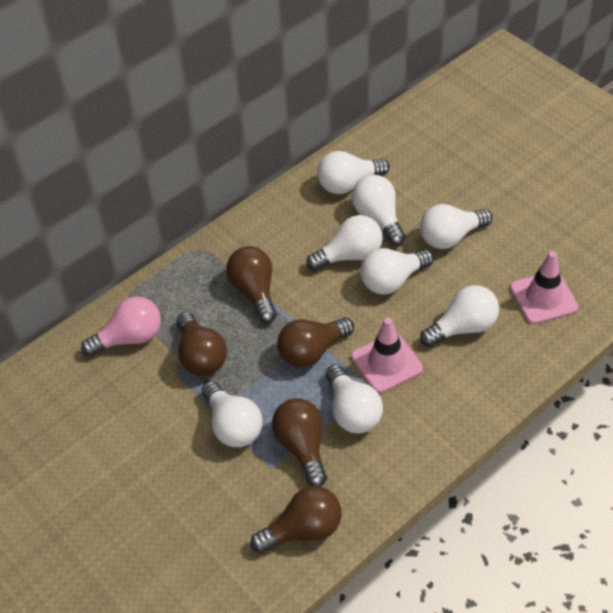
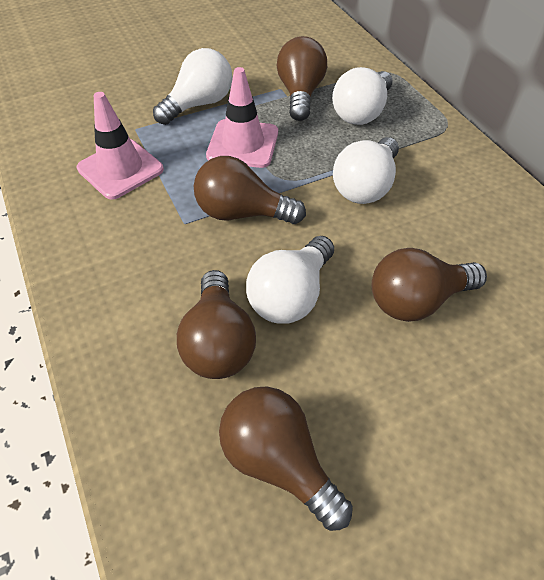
pink light bulb: 1 -> 0
white light bulb: 8 -> 4

